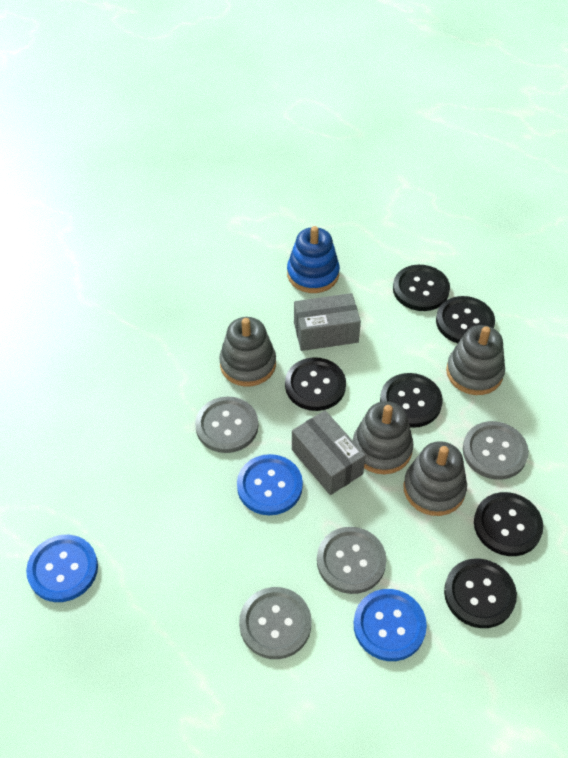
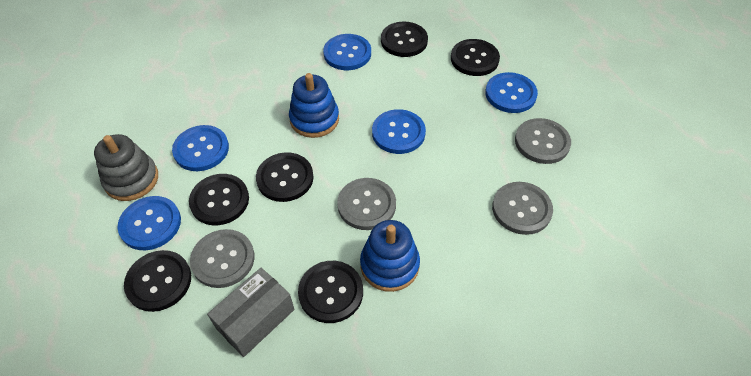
blue button: 3 -> 5
blue stacking toy: 1 -> 2
grey box: 2 -> 1
grey stacking toy: 4 -> 1

